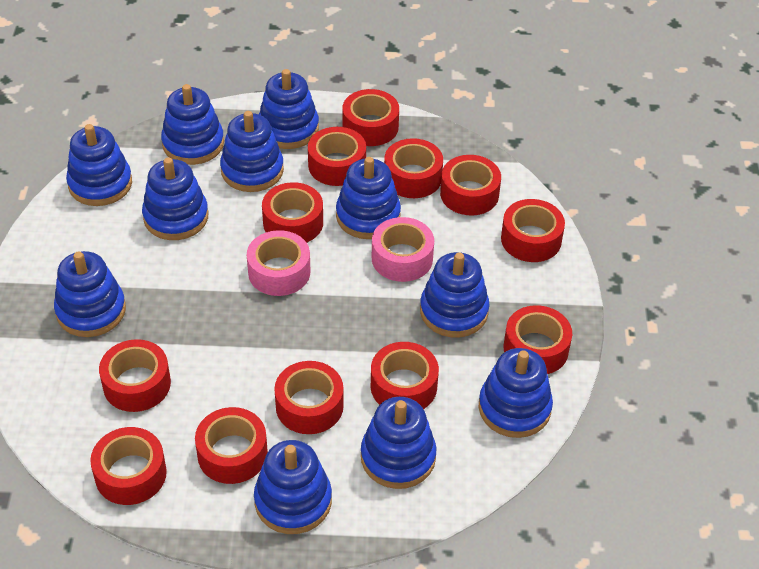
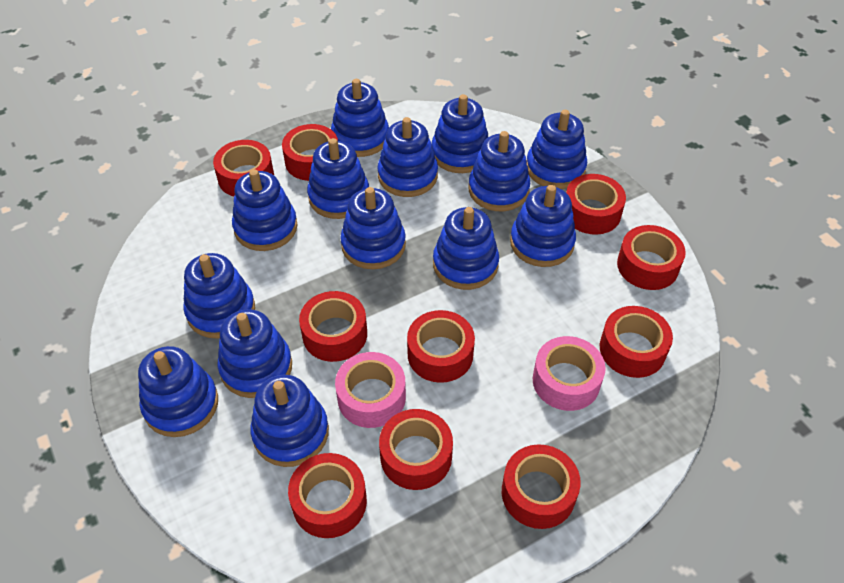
blue stacking toy: 11 -> 14
red tape: 12 -> 10

